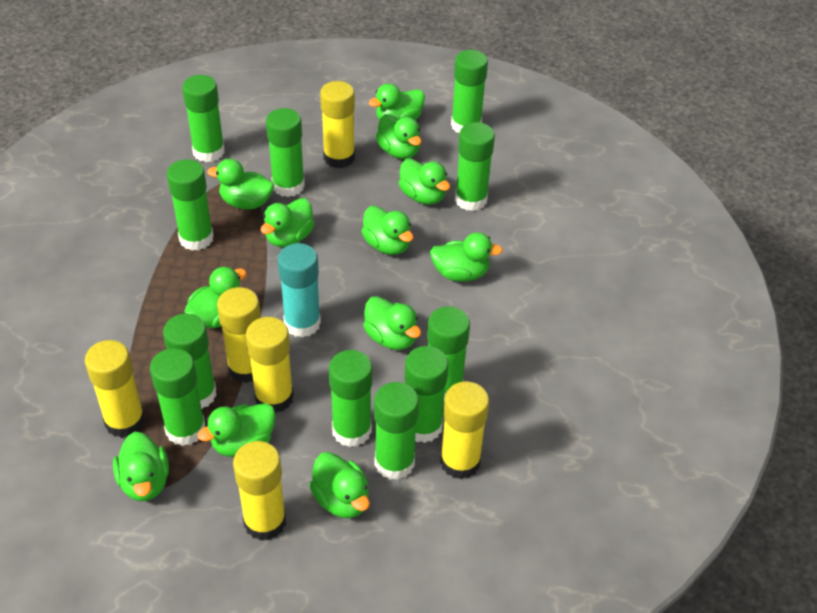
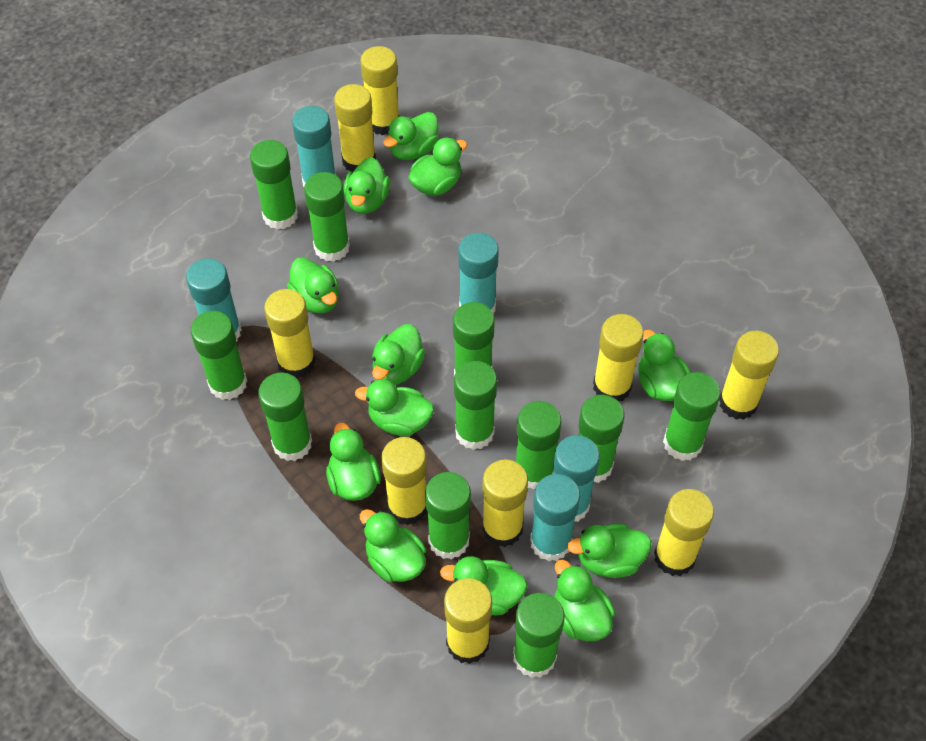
turquoise glue stick: 1 -> 5
yellow glue stick: 6 -> 9

